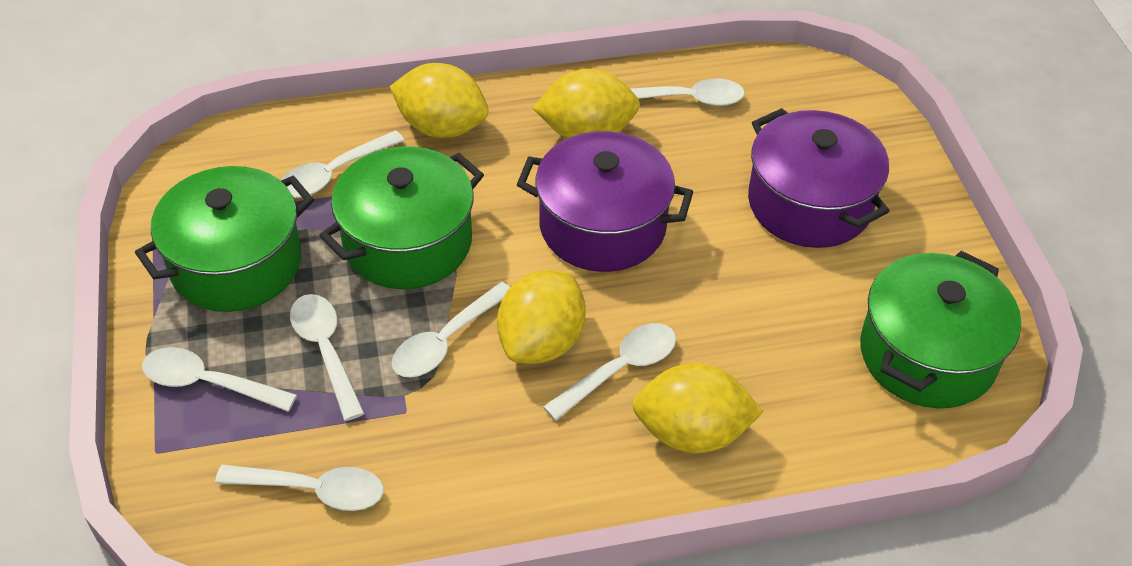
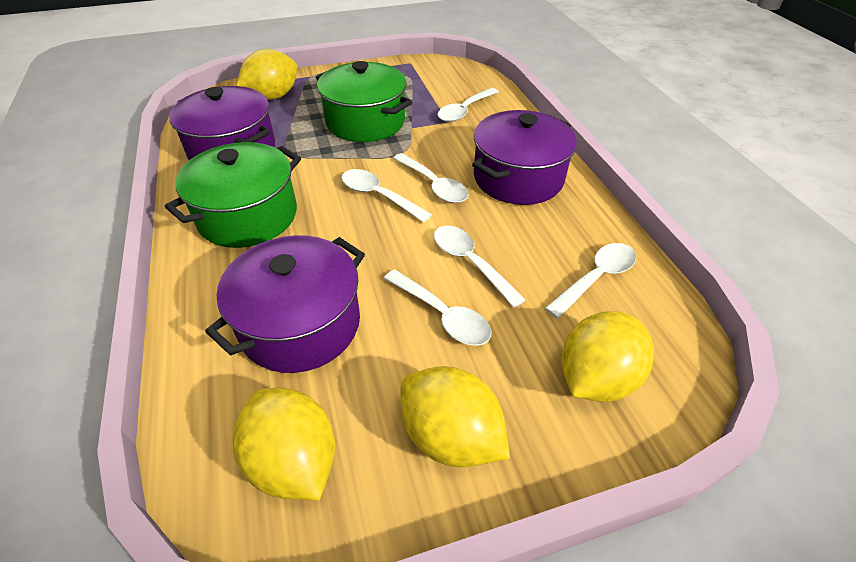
green pot: 3 -> 2
purple pot: 2 -> 3
white spoon: 7 -> 6

